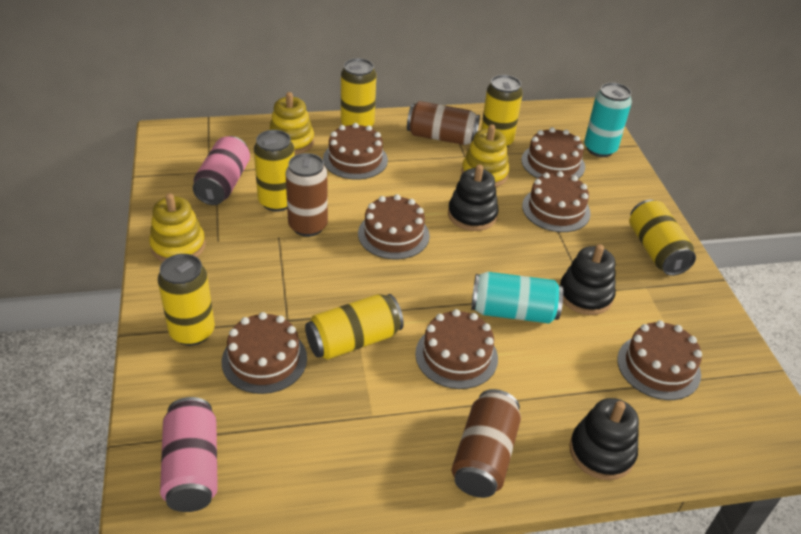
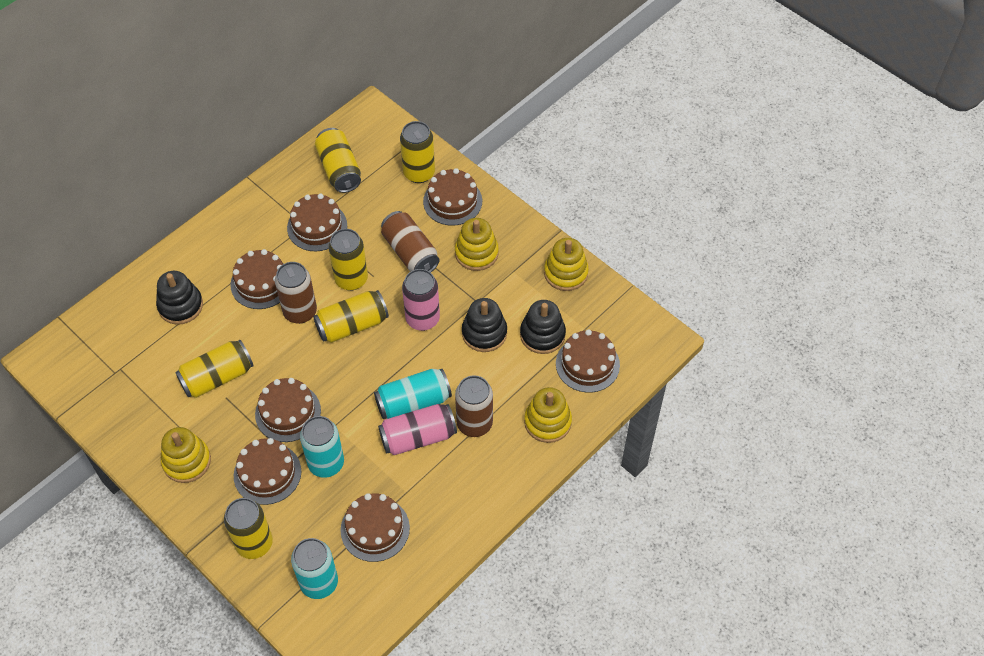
turquoise can: 2 -> 3
yellow stacking toy: 3 -> 4

